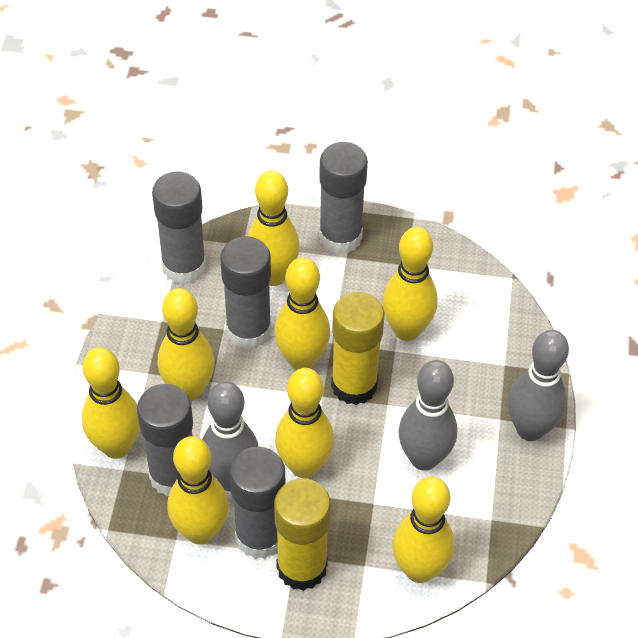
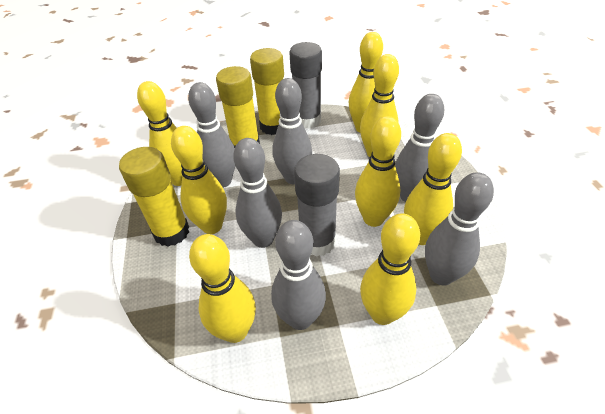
grey bowling pin: 3 -> 6
grey glue stick: 5 -> 2
yellow glue stick: 2 -> 3

